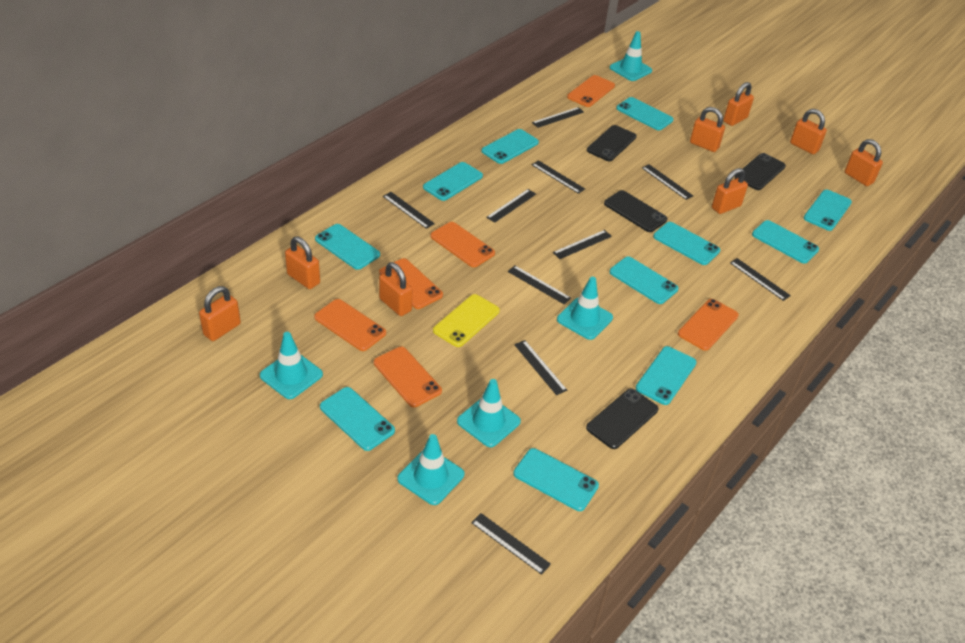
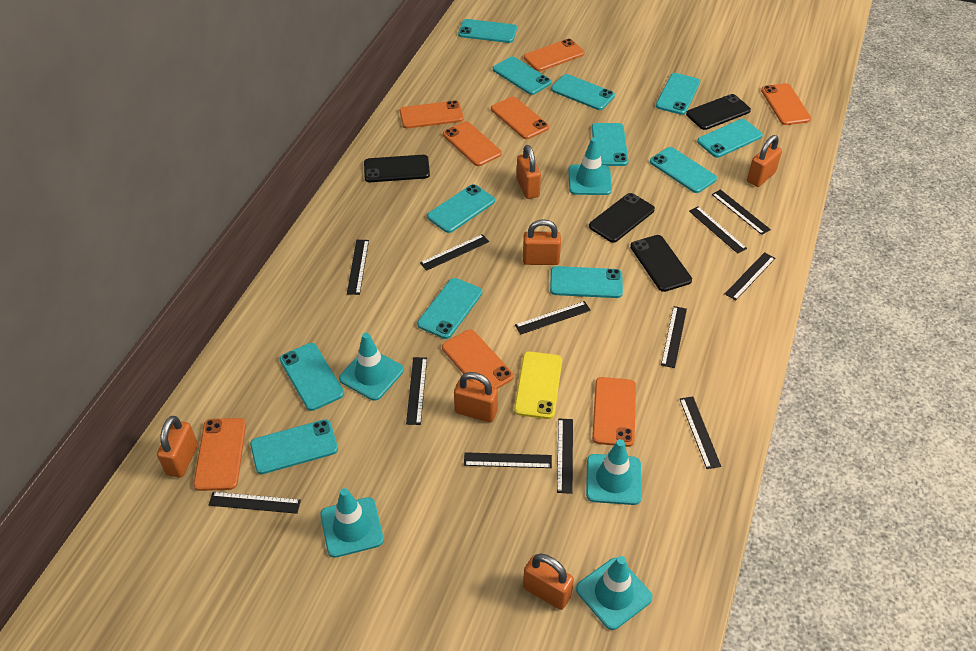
black ruler: 10 -> 12
orange padlock: 8 -> 6
orange phone: 6 -> 8
turquoise phone: 11 -> 12

